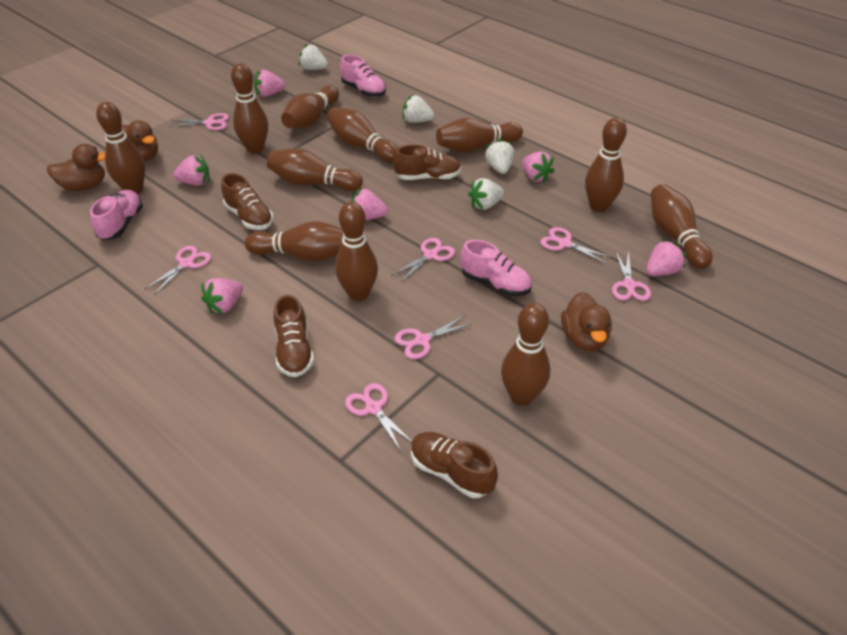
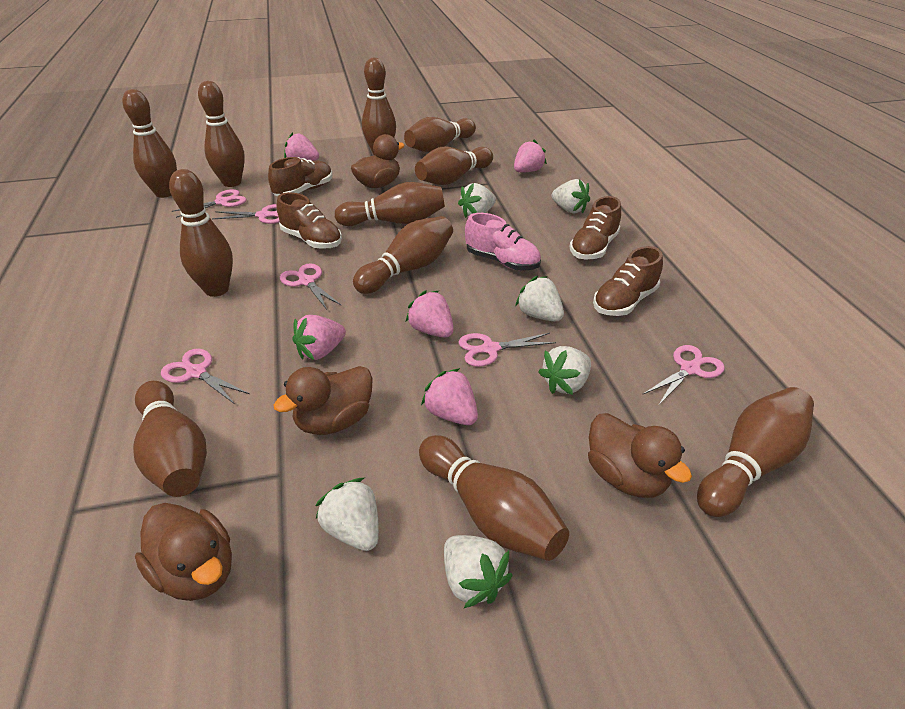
brown duck: 3 -> 4
pink scissors: 7 -> 6
pink shoe: 3 -> 1
pink strawberry: 6 -> 5
white strawberry: 4 -> 6

